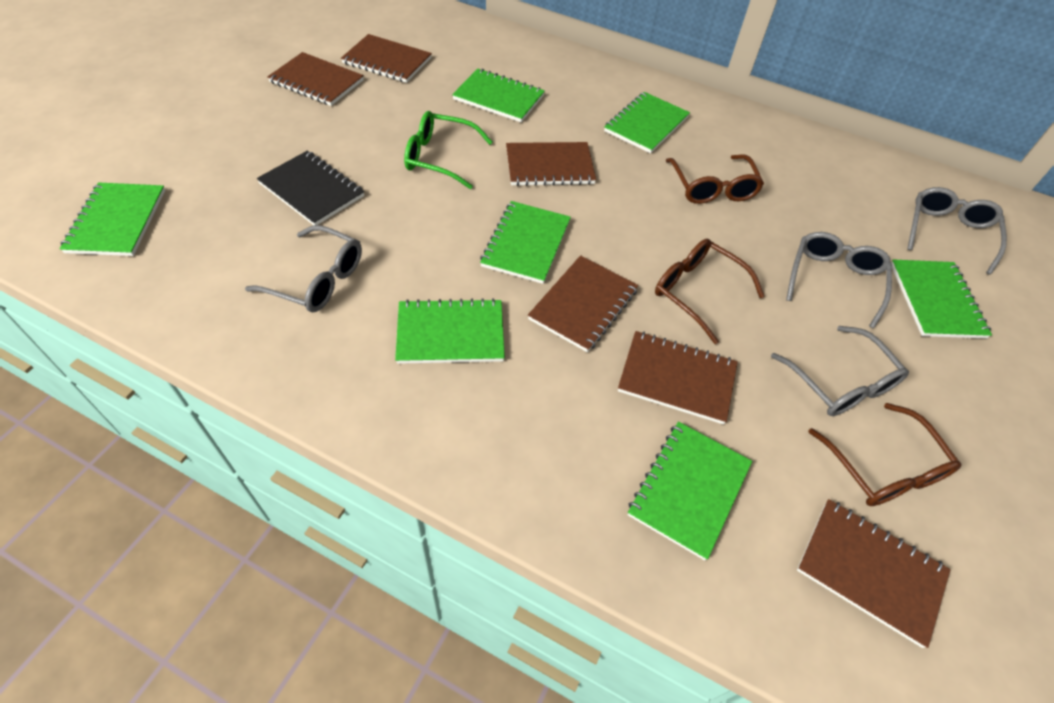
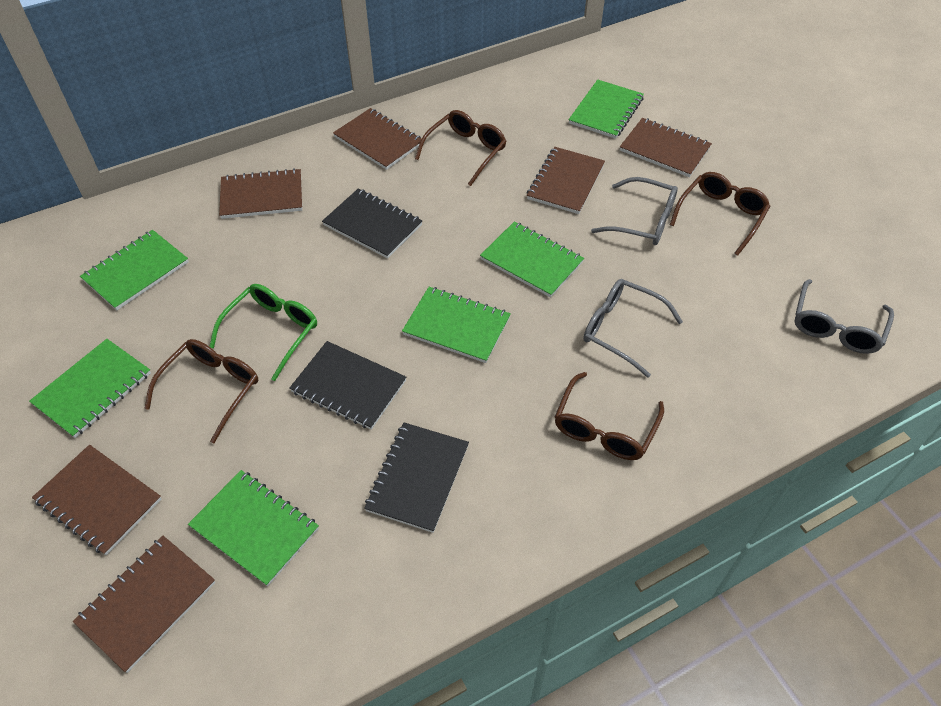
black notebook: 1 -> 3
brown glasses: 3 -> 4
green notebook: 7 -> 6
grey glasses: 4 -> 3

